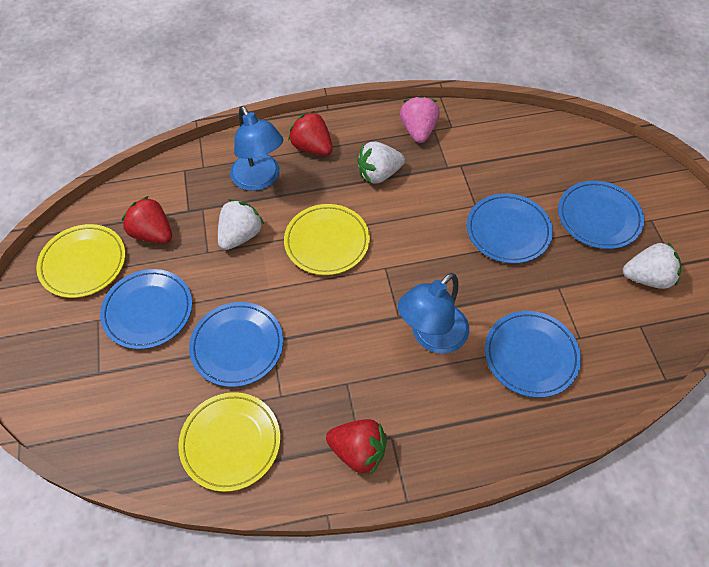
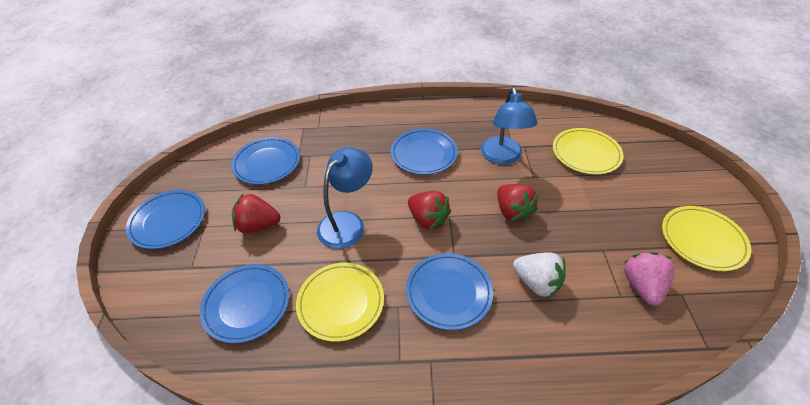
white strawberry: 3 -> 1

